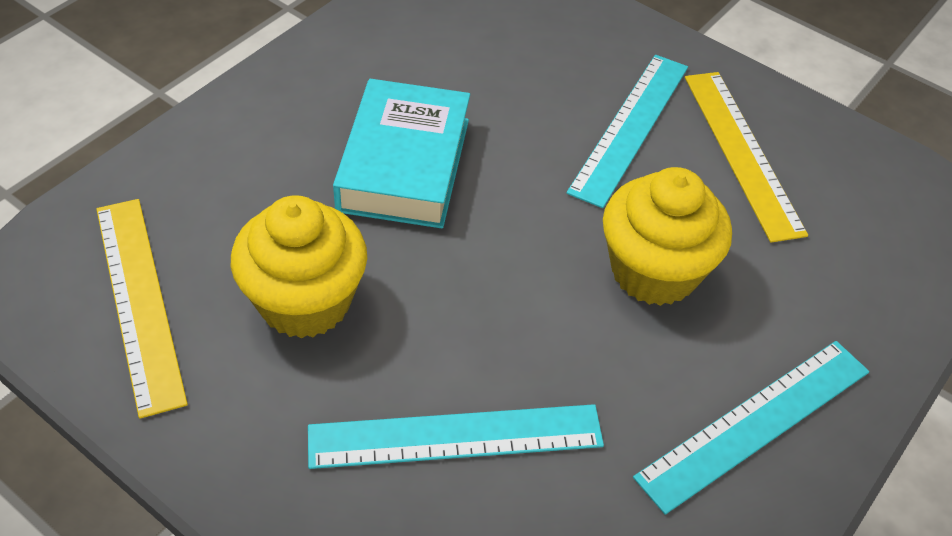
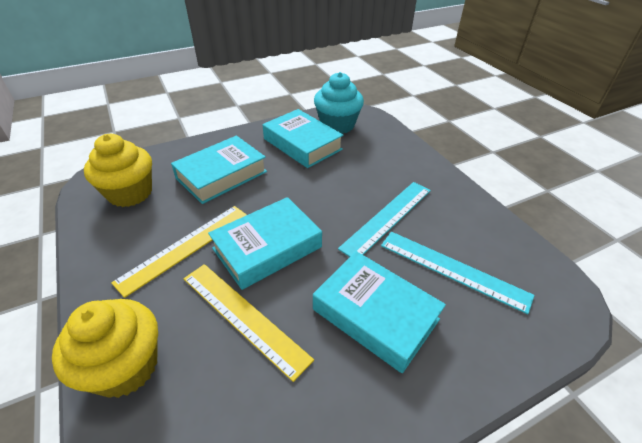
turquoise book: 1 -> 4
turquoise cupcake: 0 -> 1
turquoise ruler: 3 -> 2

